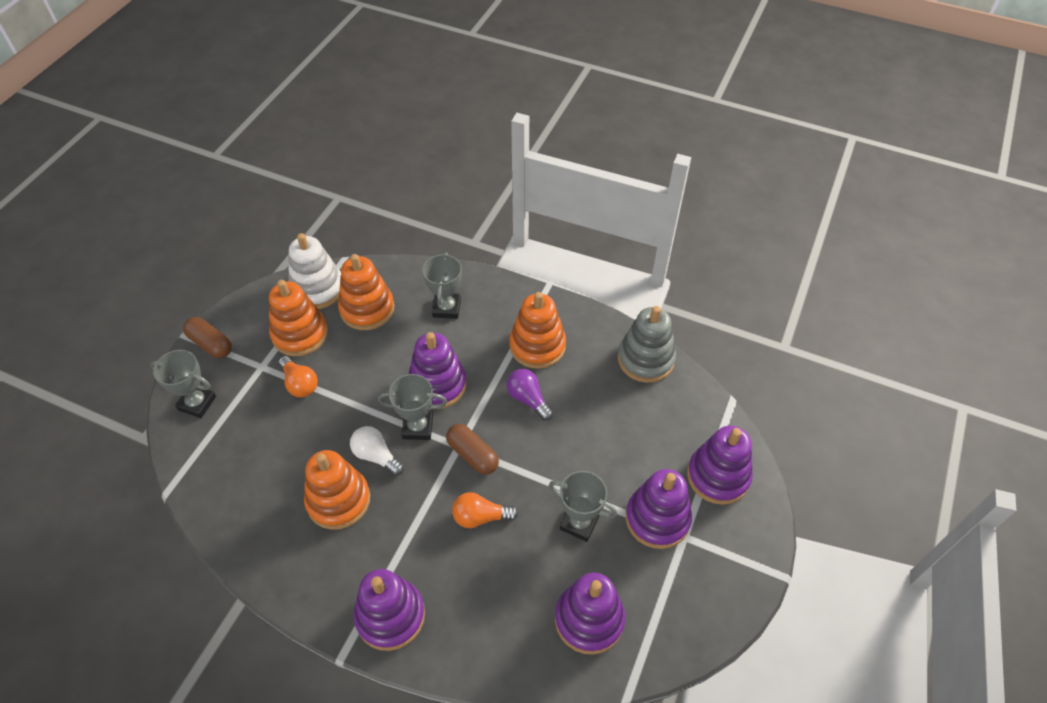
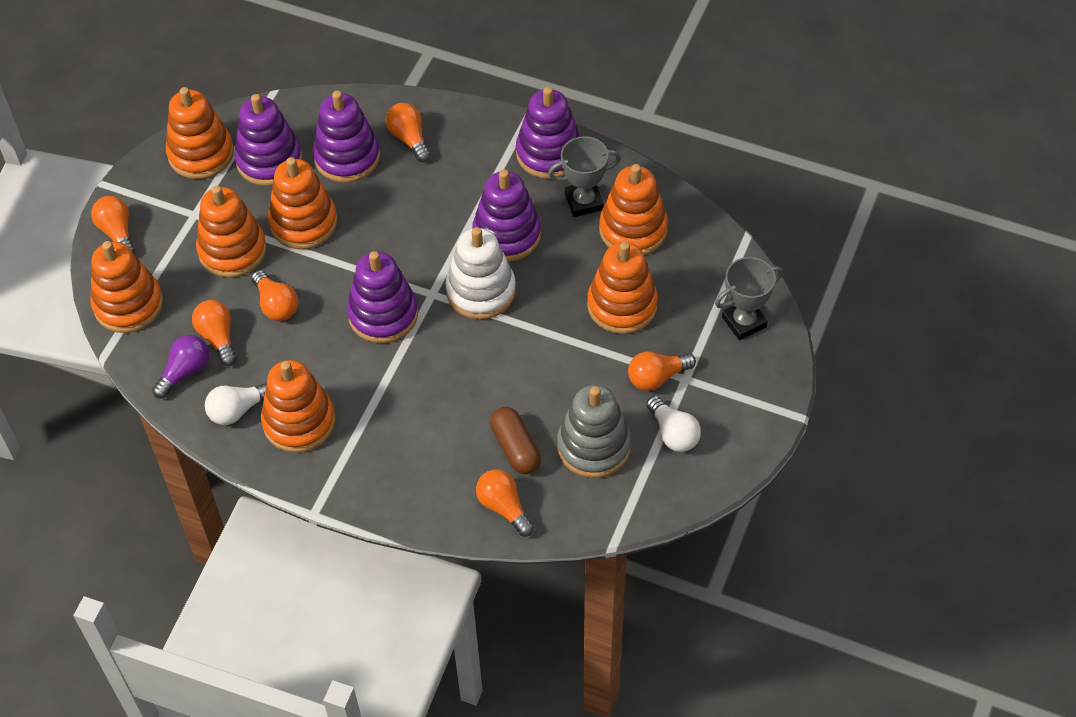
brown capsule: 2 -> 1
grey trophy: 4 -> 2
orange light bulb: 2 -> 6
orange stacking toy: 4 -> 7
white light bulb: 1 -> 2

